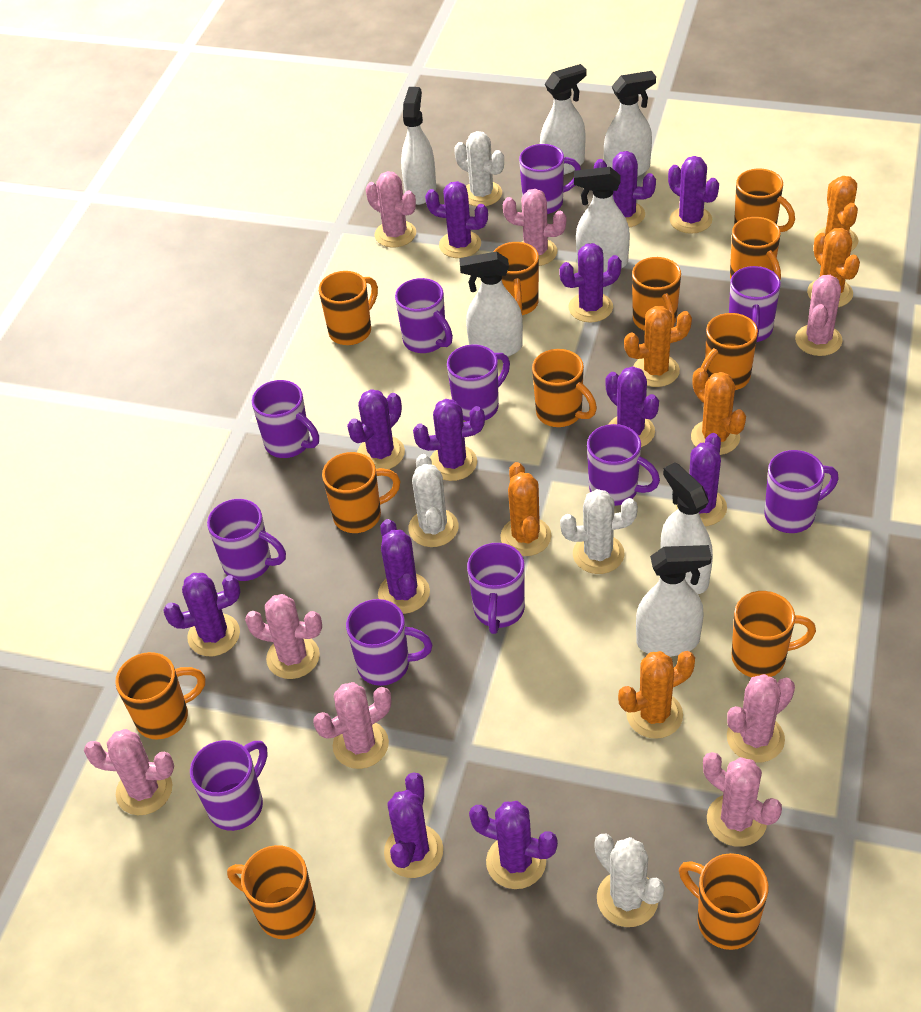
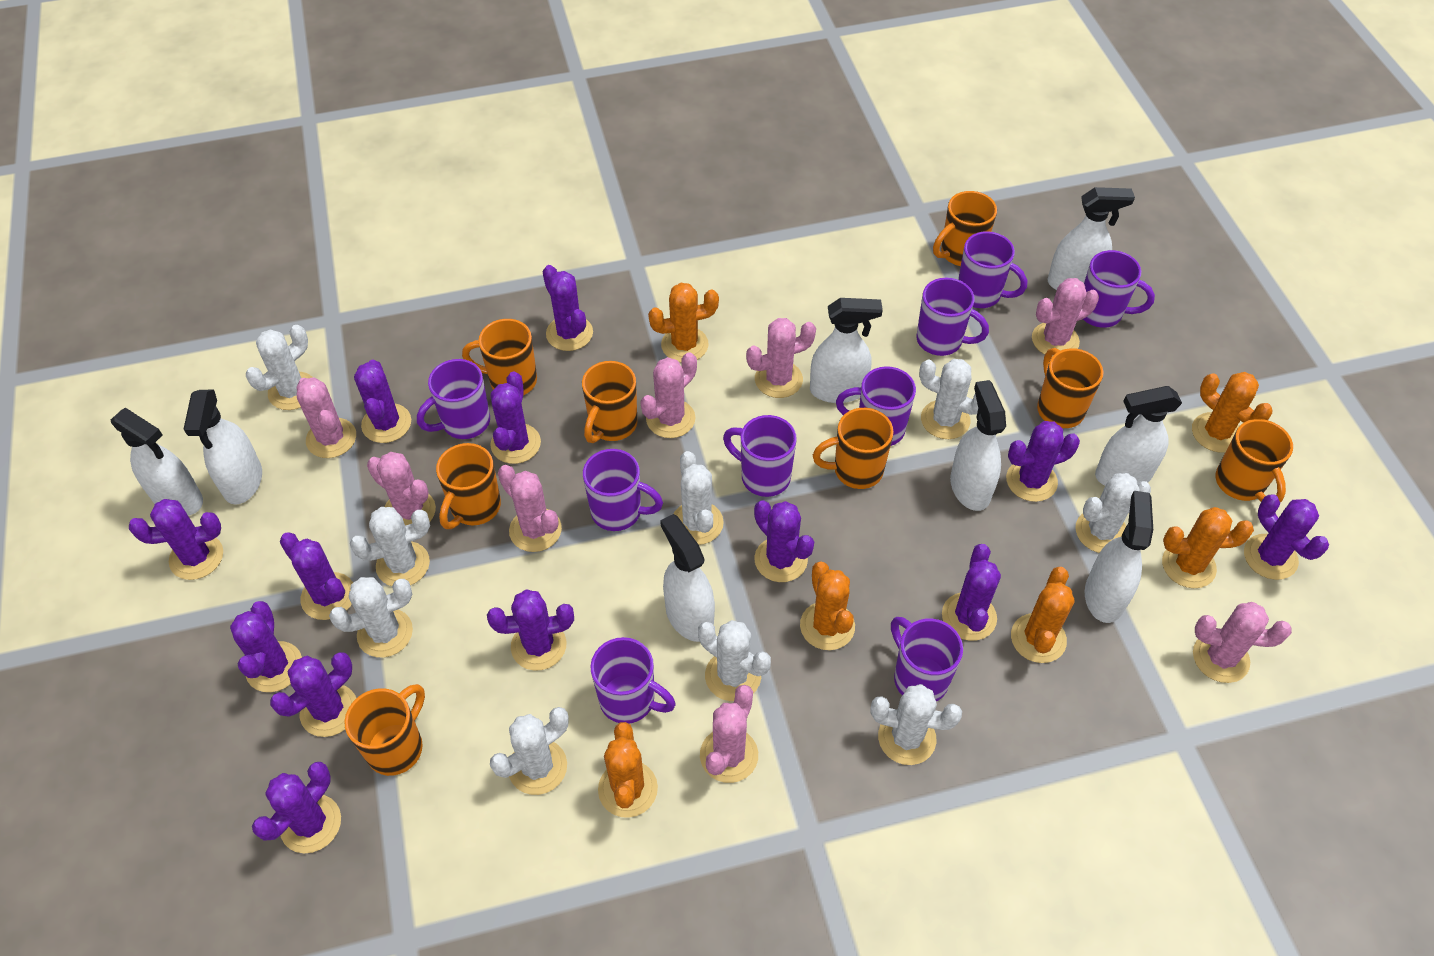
orange mug: 12 -> 8
purple cactus: 12 -> 13
purple mug: 11 -> 9
white cactus: 4 -> 9
white spray bottle: 7 -> 8

